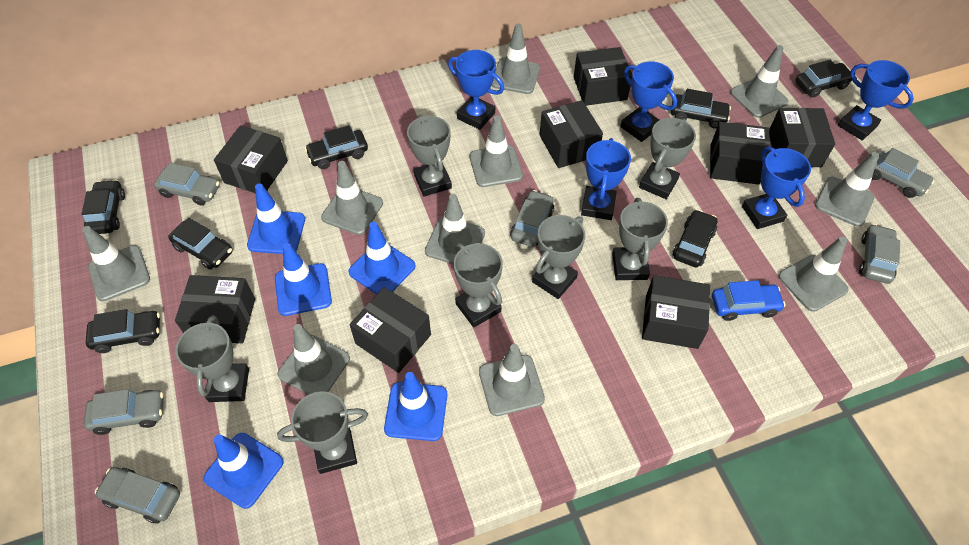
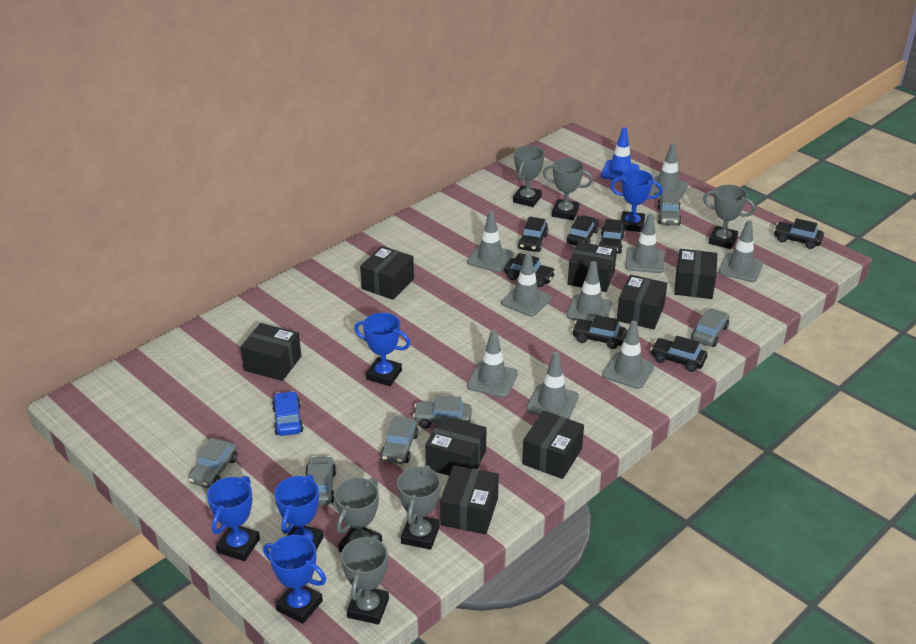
blue traffic cone: 5 -> 1
grey traffic cone: 10 -> 9
grey trophy: 7 -> 6

